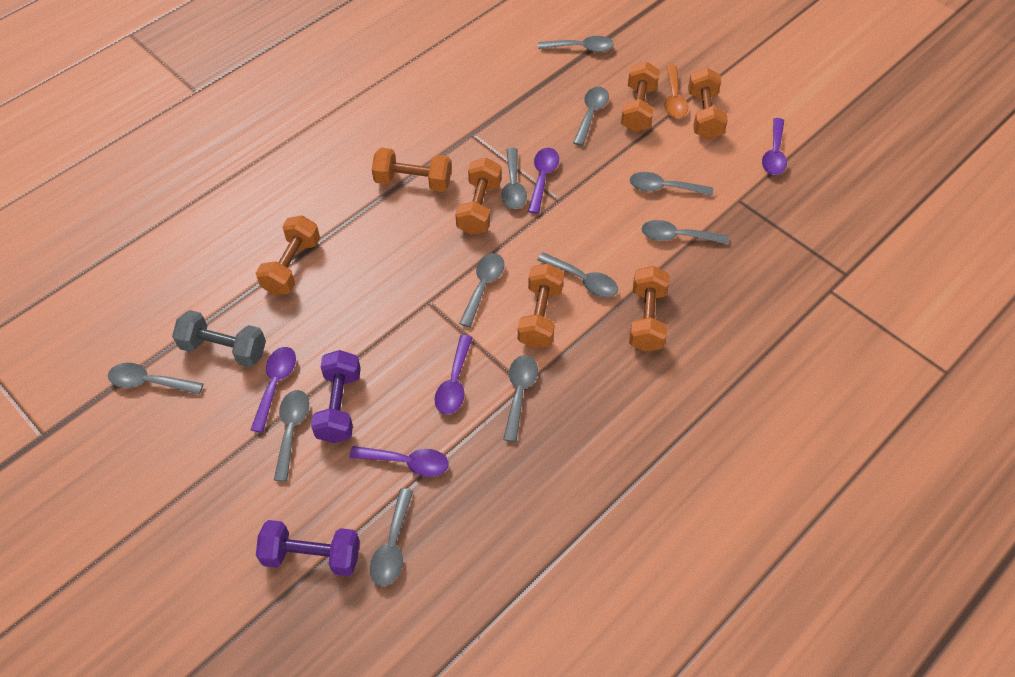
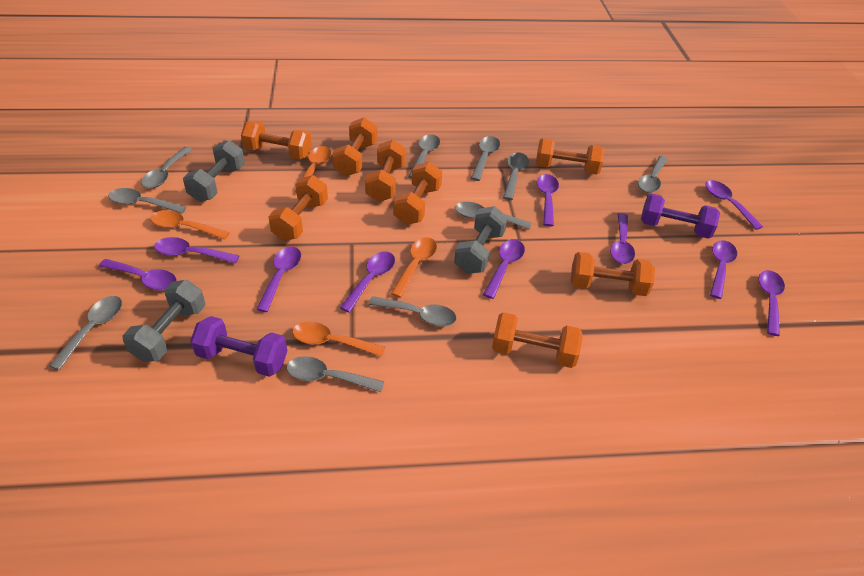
grey dumbbell: 1 -> 3
grey spoon: 11 -> 10
orange dumbbell: 7 -> 8
orange spoon: 1 -> 4
purple spoon: 5 -> 10

